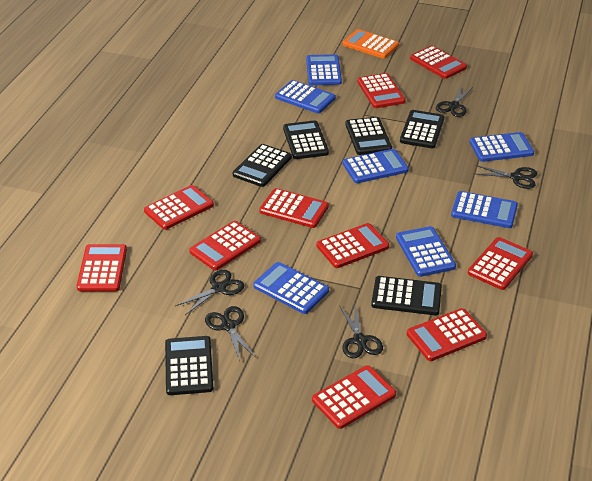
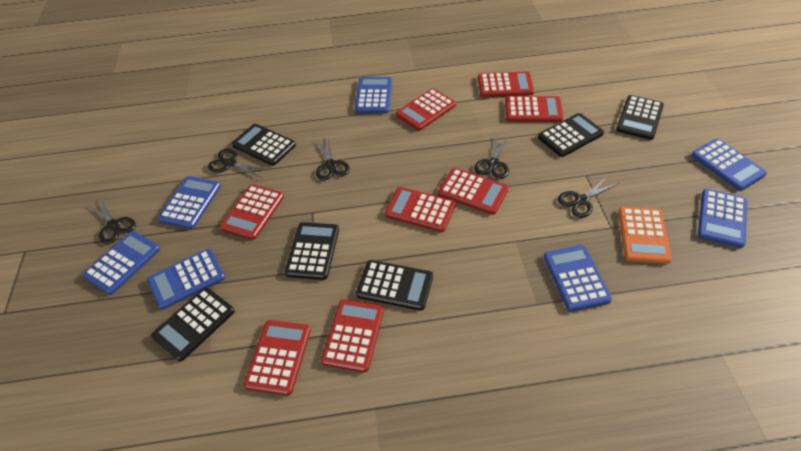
red calculator: 10 -> 8

